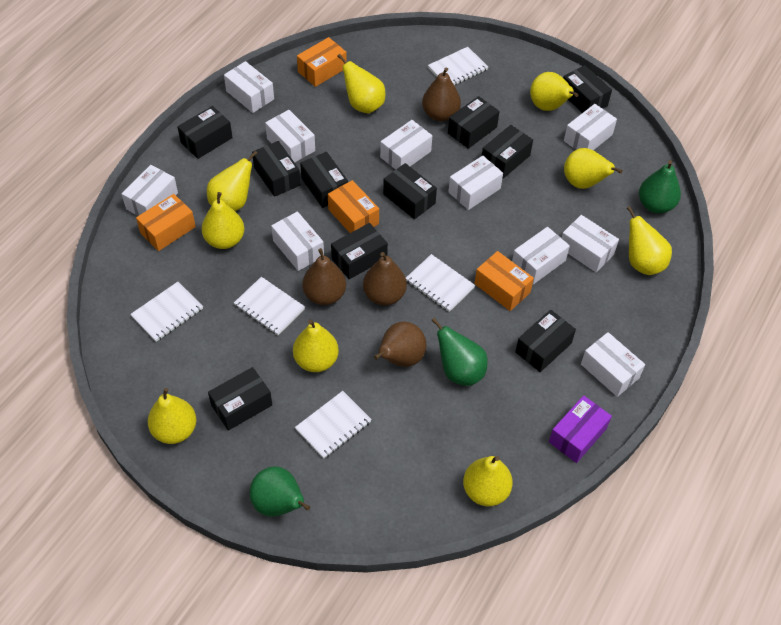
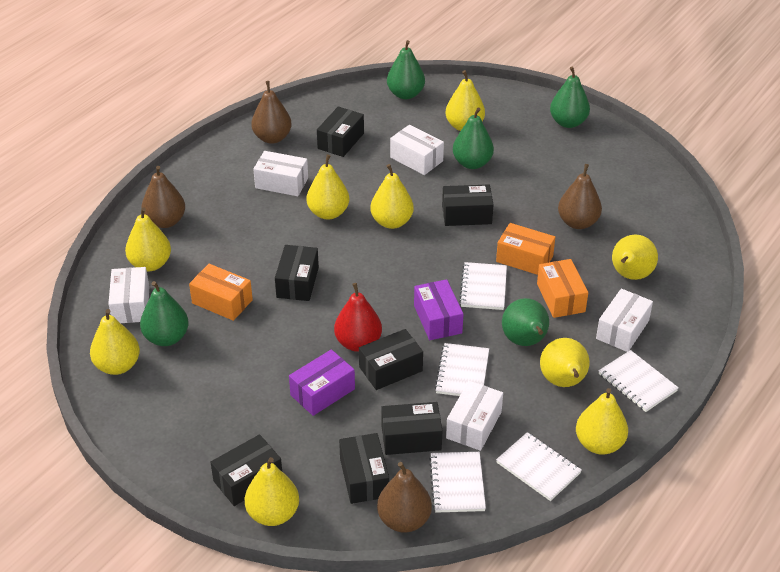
black box: 10 -> 7
green pear: 3 -> 5
orange box: 4 -> 3
purple box: 1 -> 2
red pear: 0 -> 1
white box: 10 -> 5

